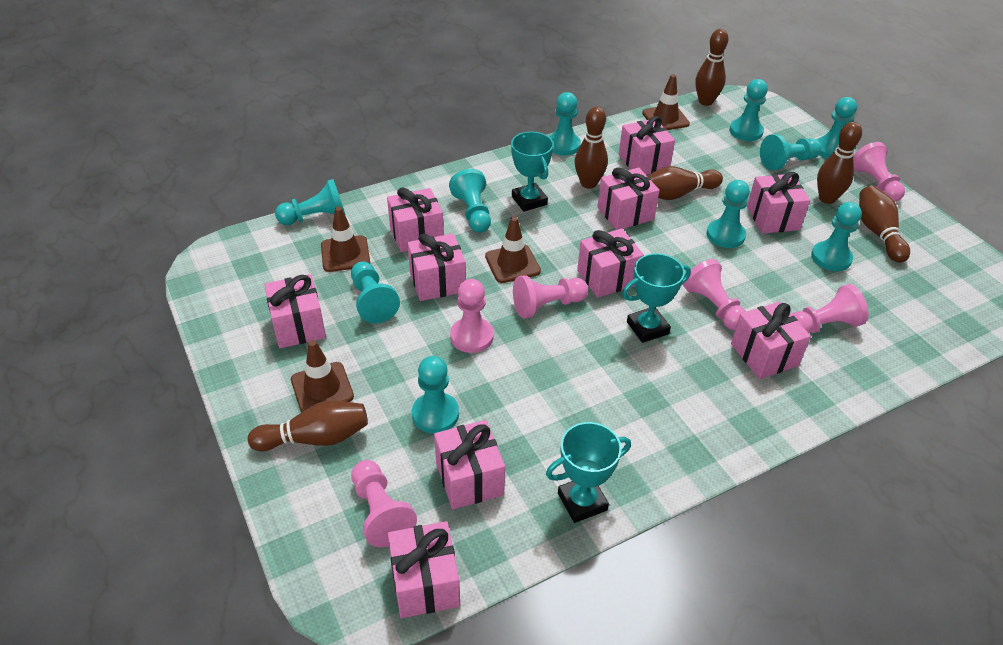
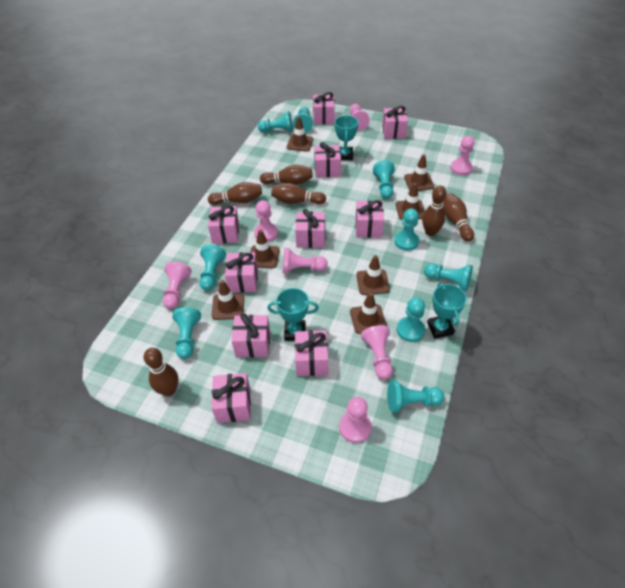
brown traffic cone: 4 -> 7
pink pawn: 6 -> 7
turquoise pawn: 10 -> 9

